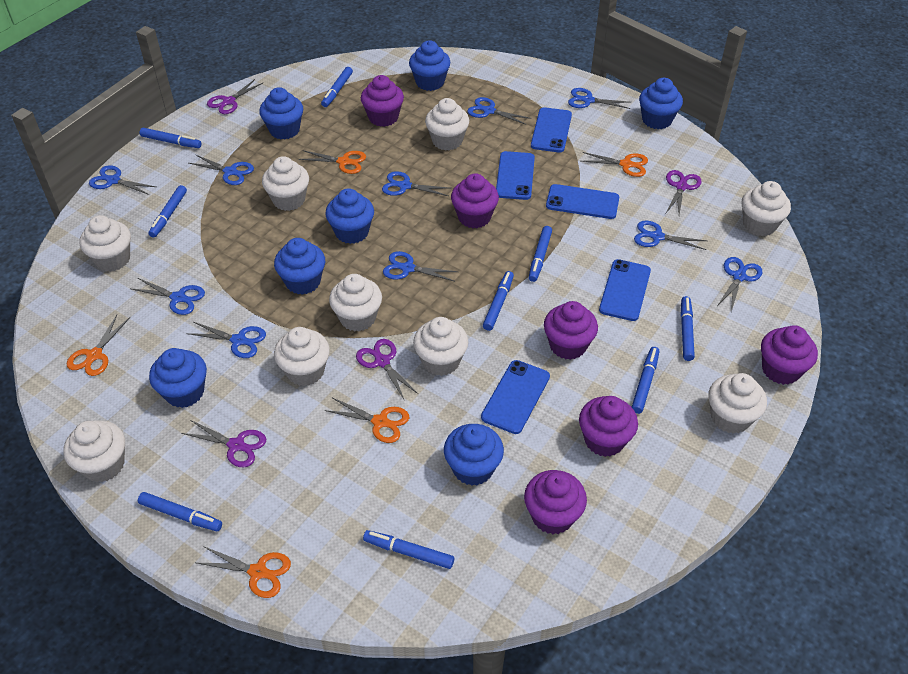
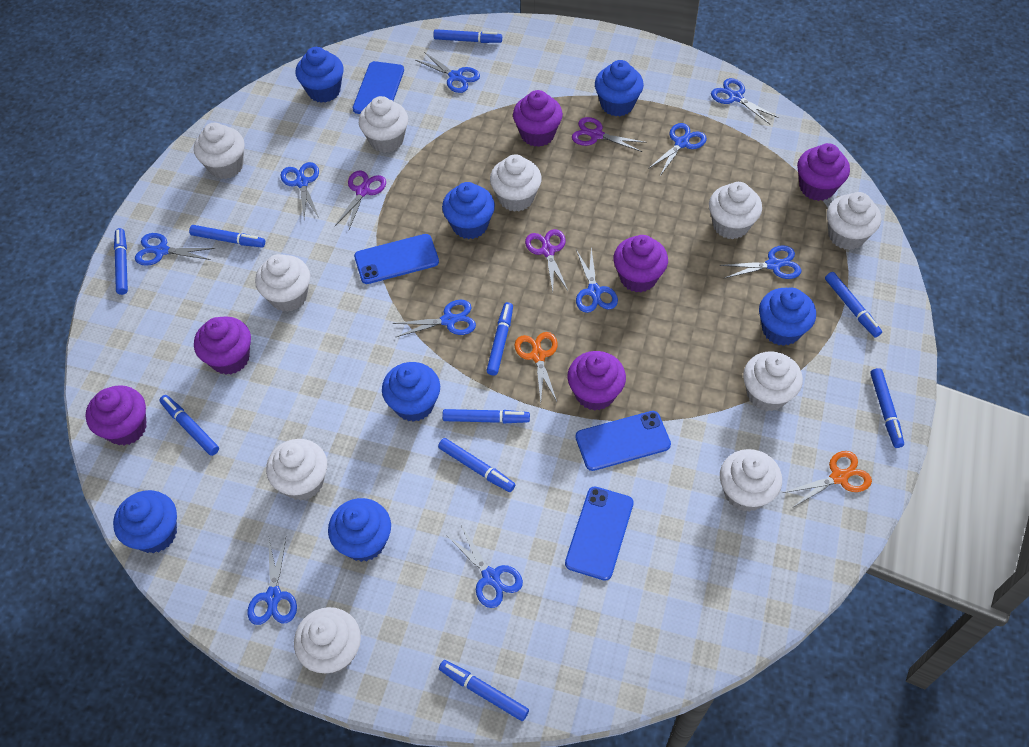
blue marker: 9 -> 10
blue phone: 5 -> 4
orange scissors: 5 -> 2
purple scissors: 4 -> 3
white cupcake: 9 -> 10

